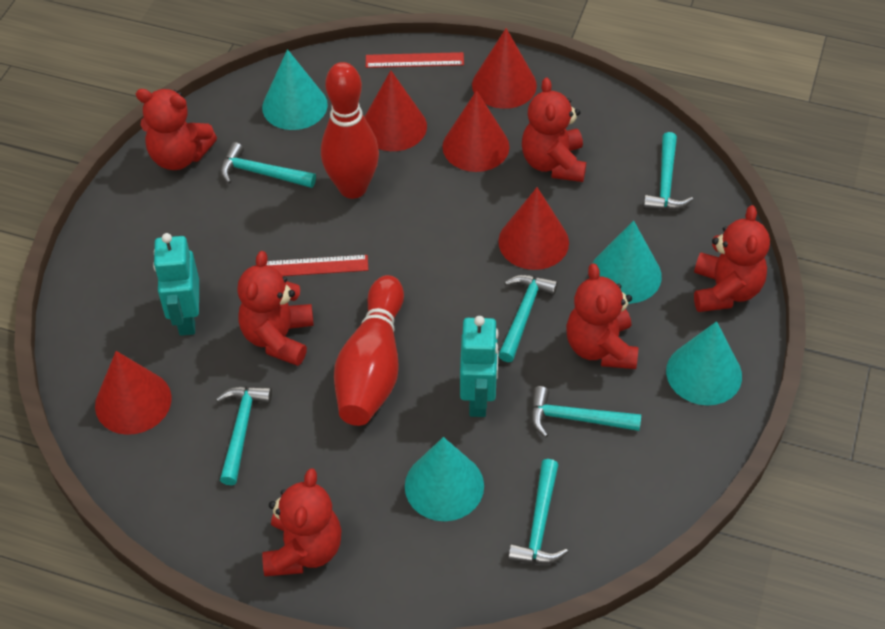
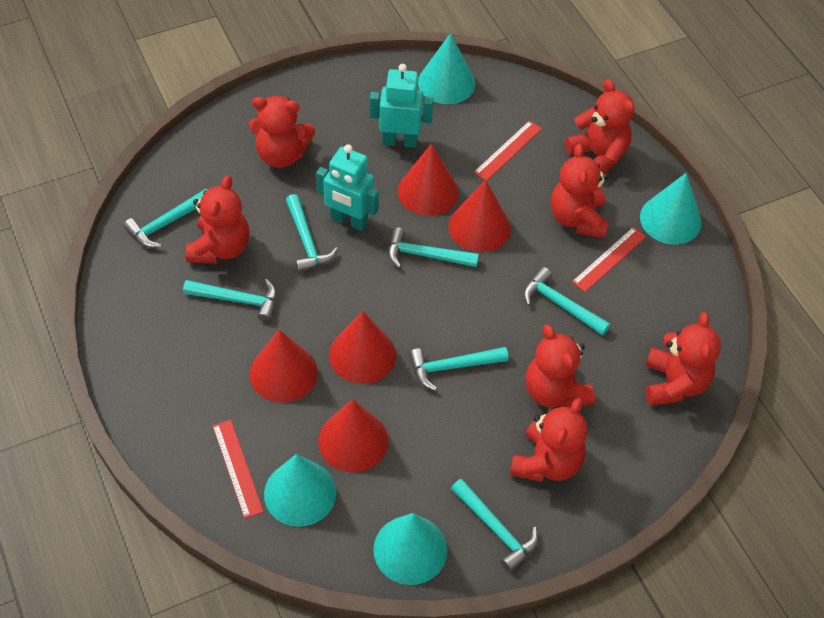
red bowling pin: 2 -> 0
red ruler: 2 -> 3
red teddy bear: 6 -> 7
turquoise hammer: 6 -> 7

